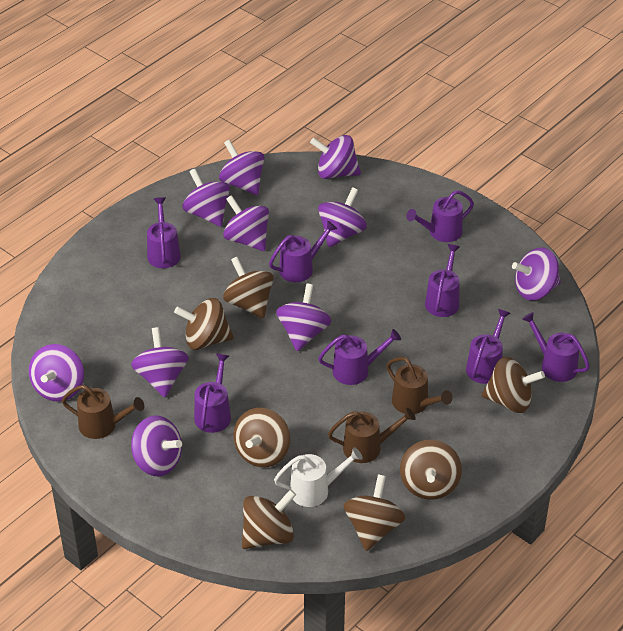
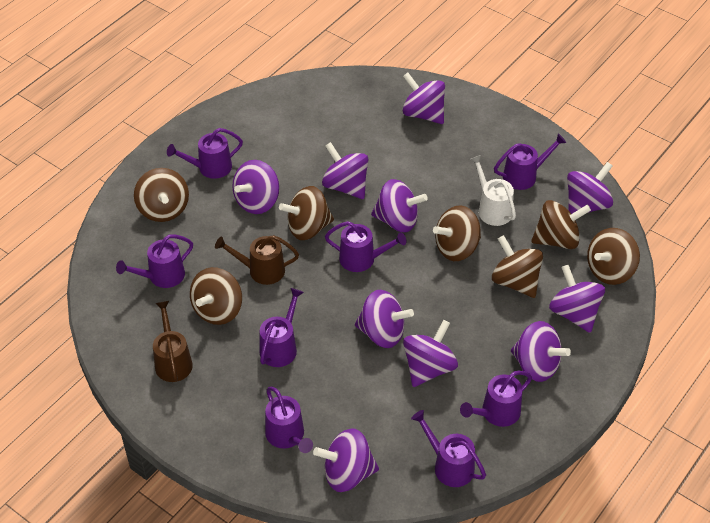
brown watering can: 3 -> 2

